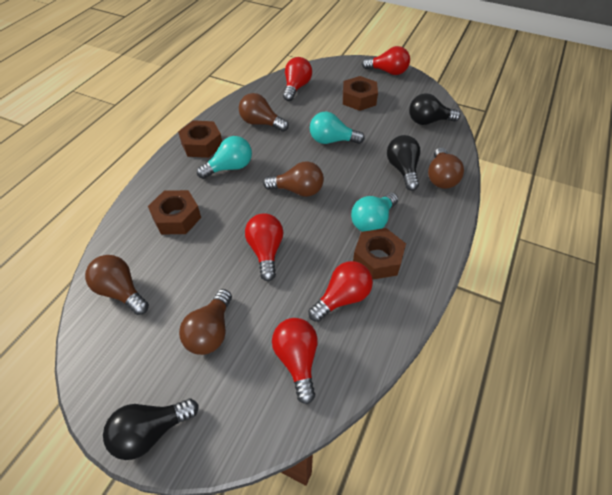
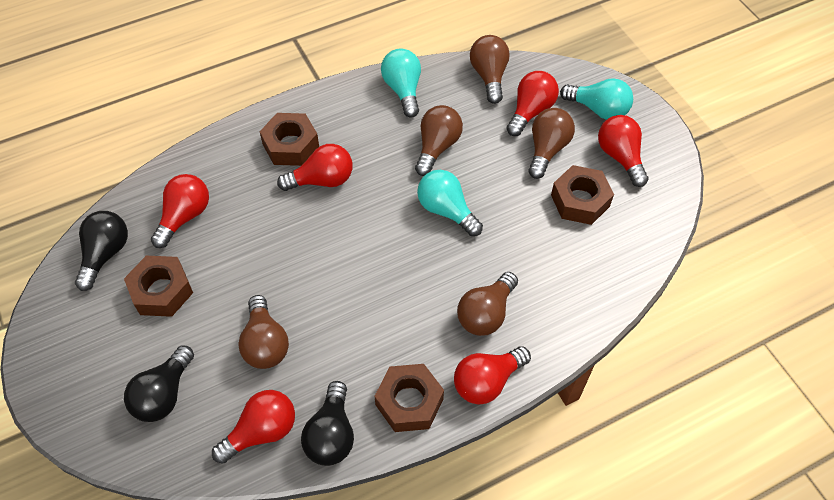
red light bulb: 5 -> 6

